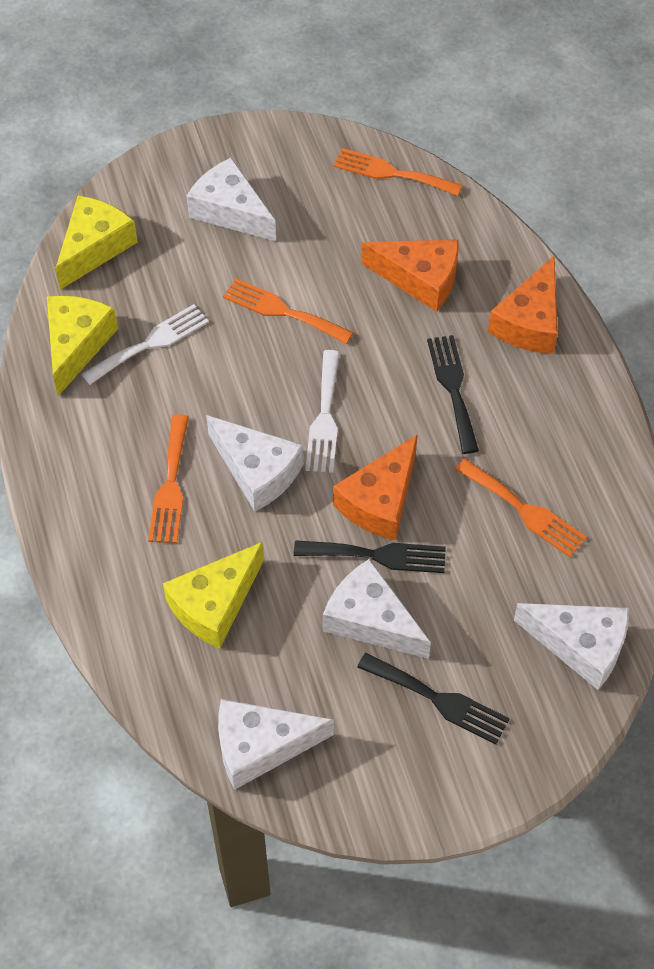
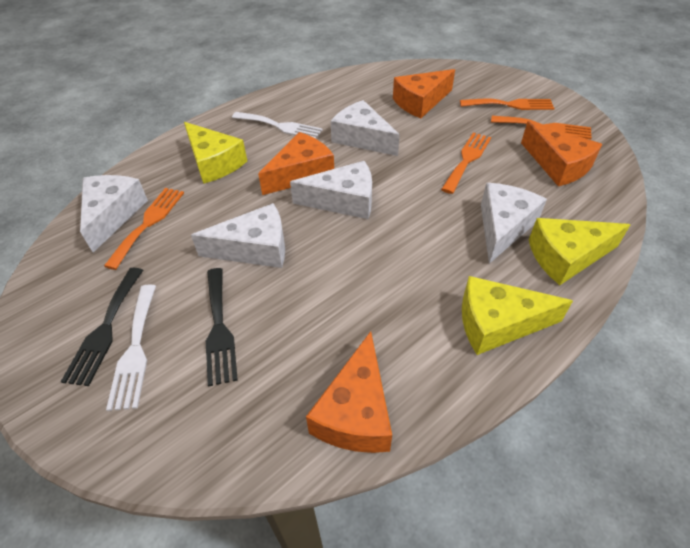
black fork: 3 -> 2
orange cheese: 3 -> 4

